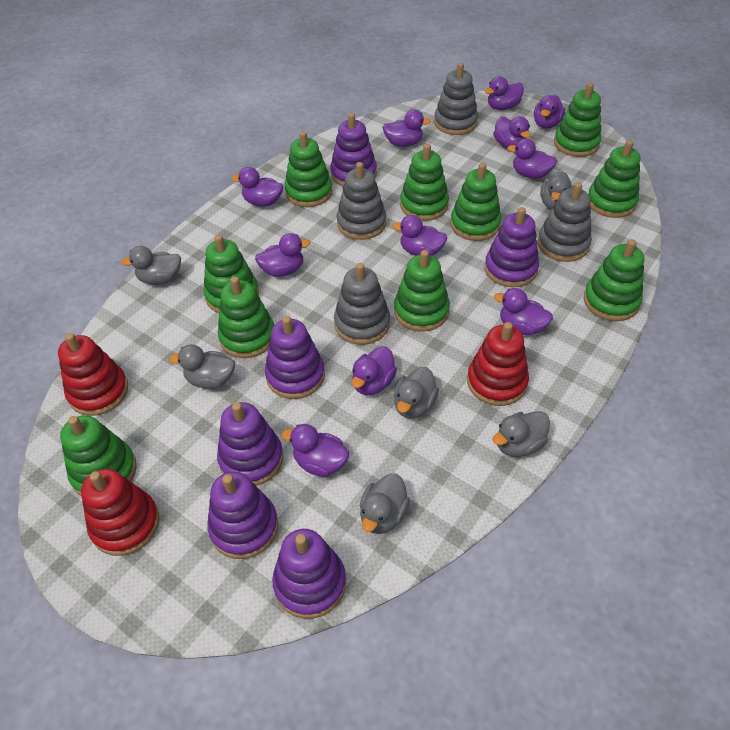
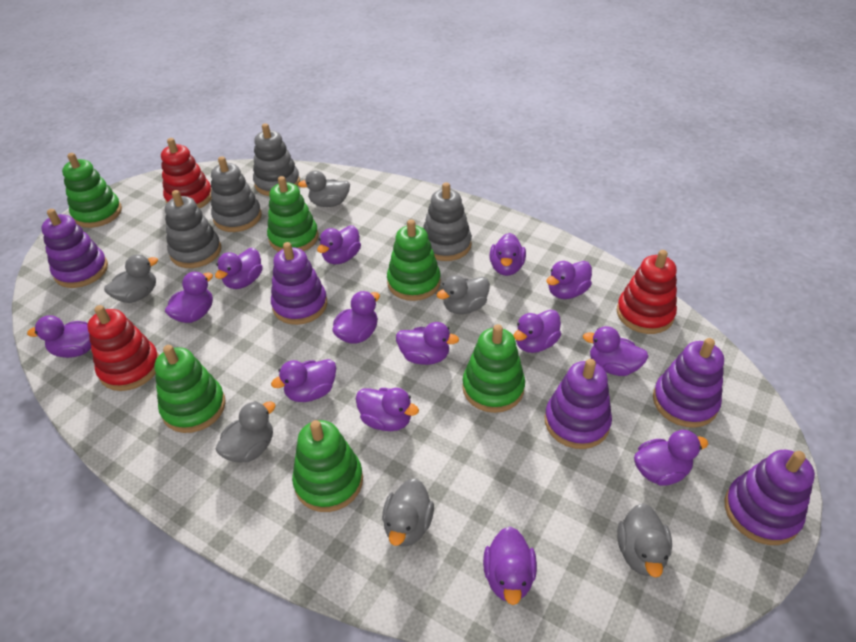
green stacking toy: 10 -> 6
purple duck: 11 -> 14
purple stacking toy: 6 -> 5

